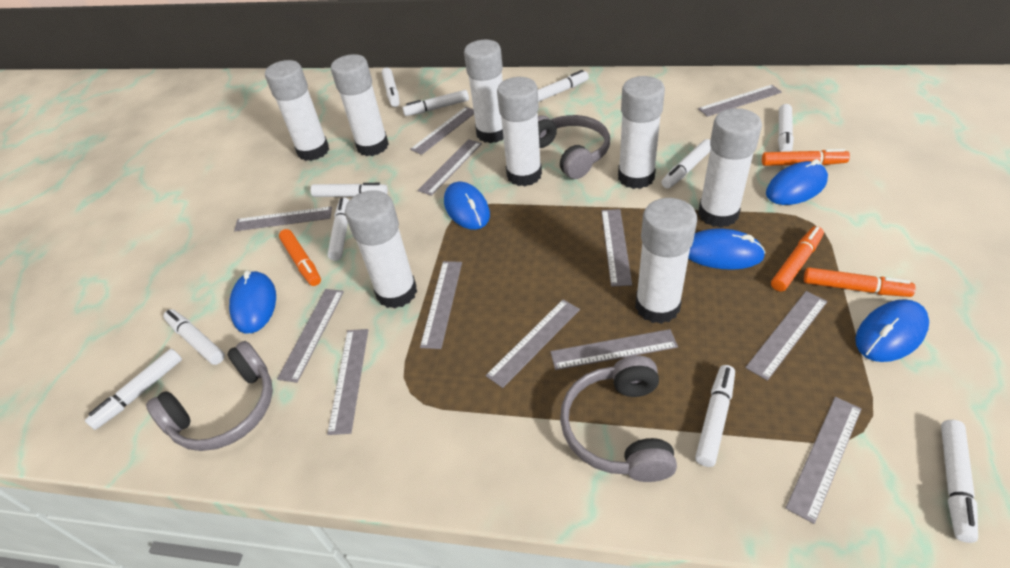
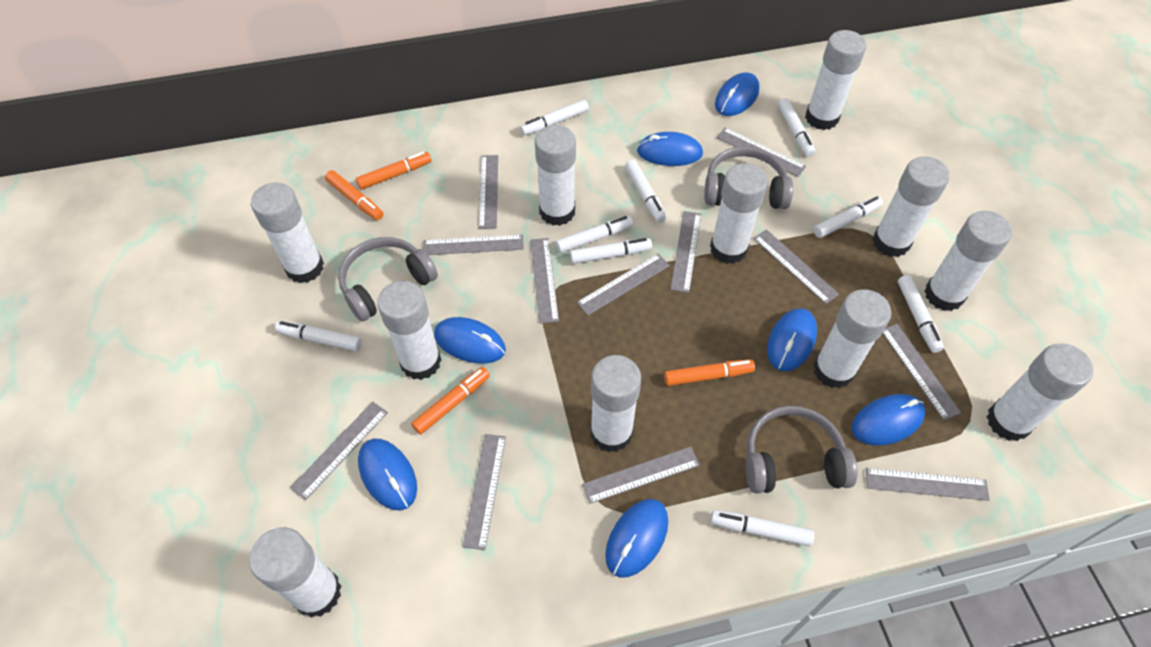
blue mouse: 5 -> 7
white glue stick: 8 -> 11
white marker: 11 -> 9

